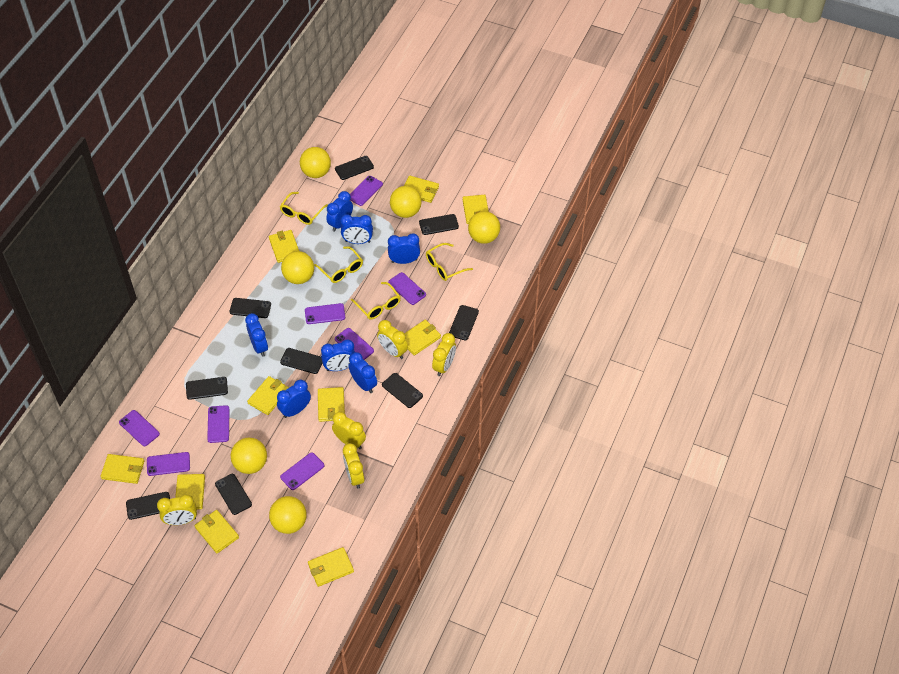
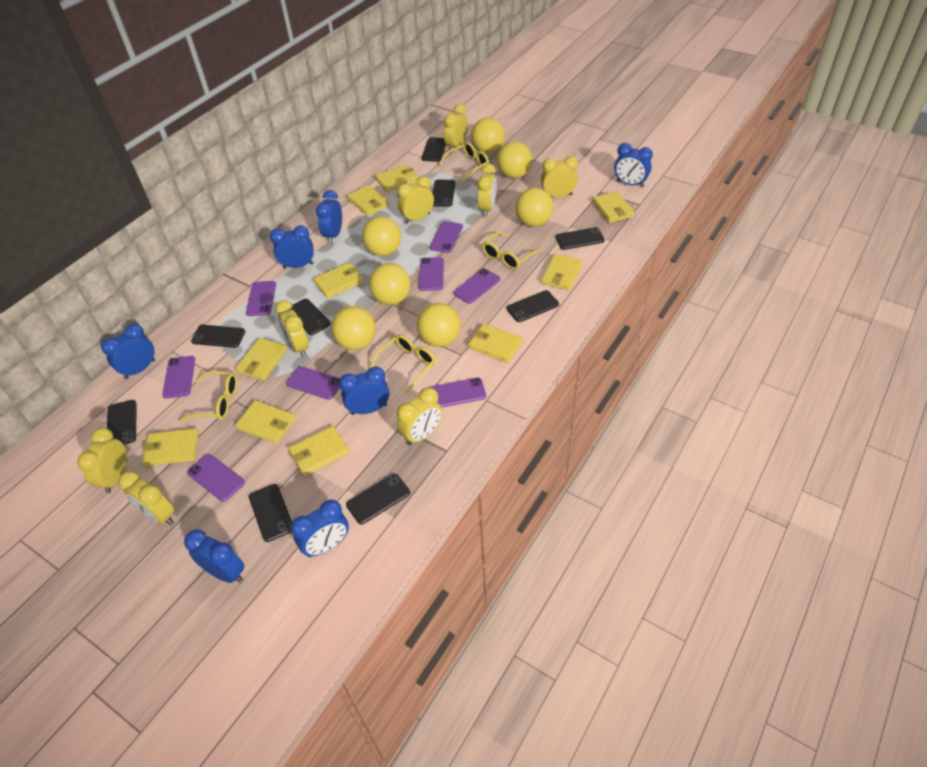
yellow ball: 6 -> 7
yellow clock: 5 -> 8

